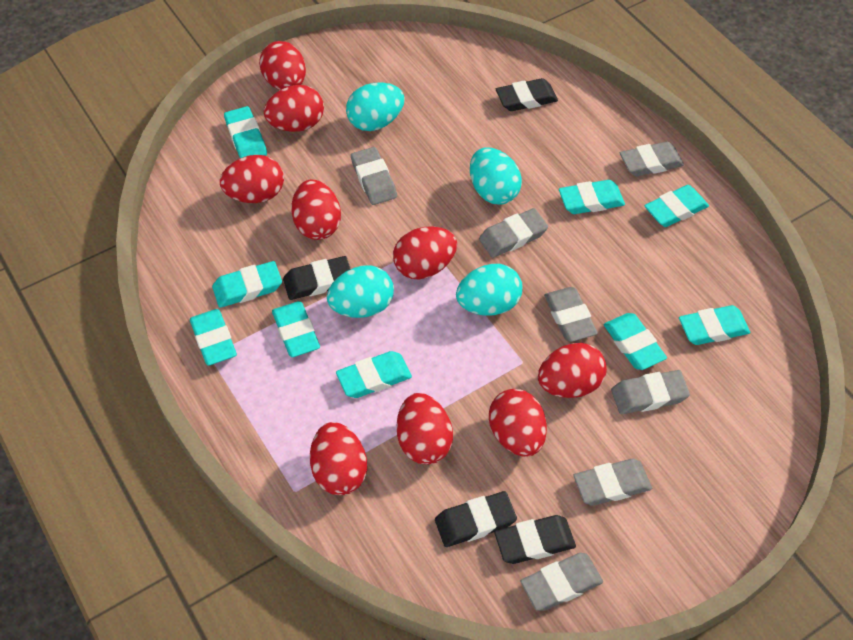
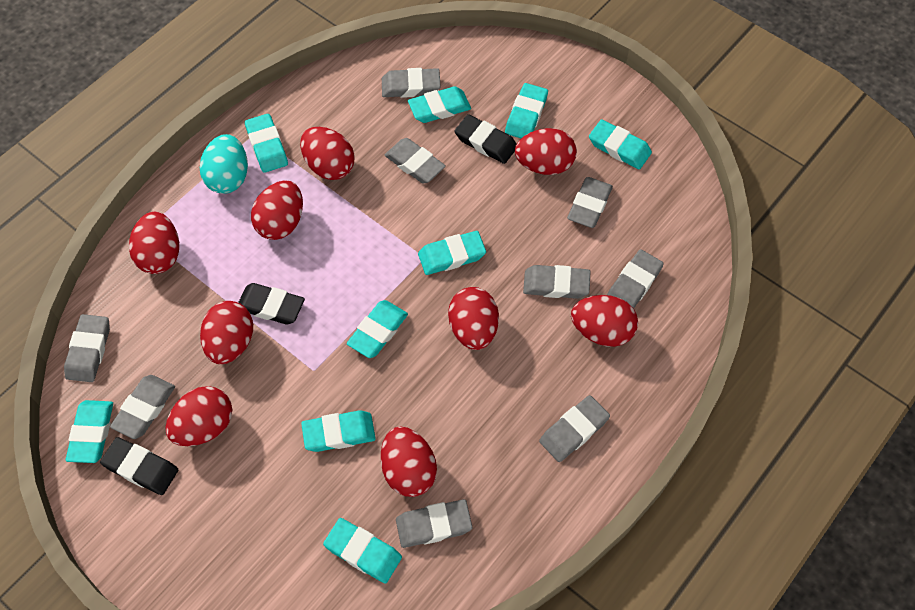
black eraser: 4 -> 3
grey eraser: 7 -> 9
turquoise egg: 4 -> 1

